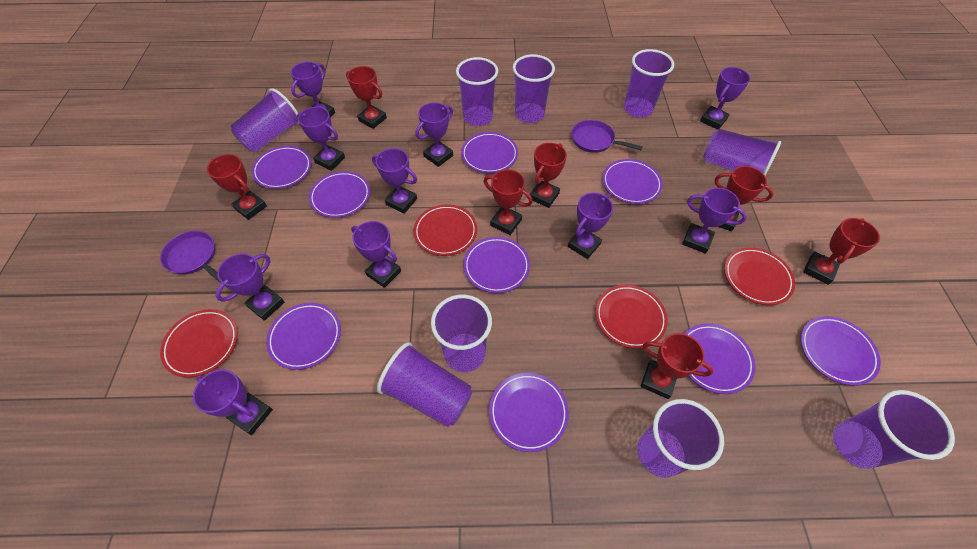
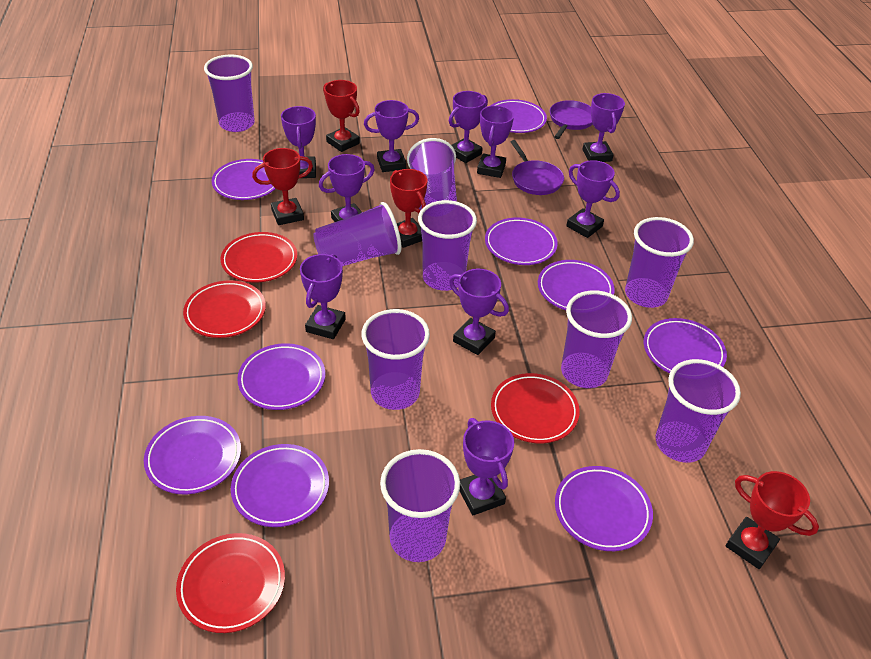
red trophy: 7 -> 4

